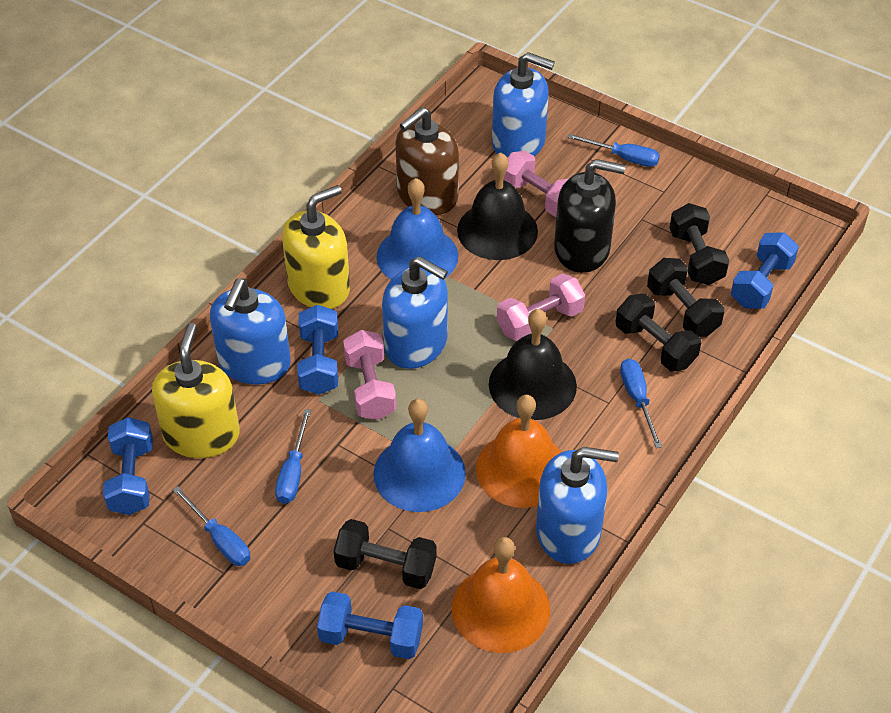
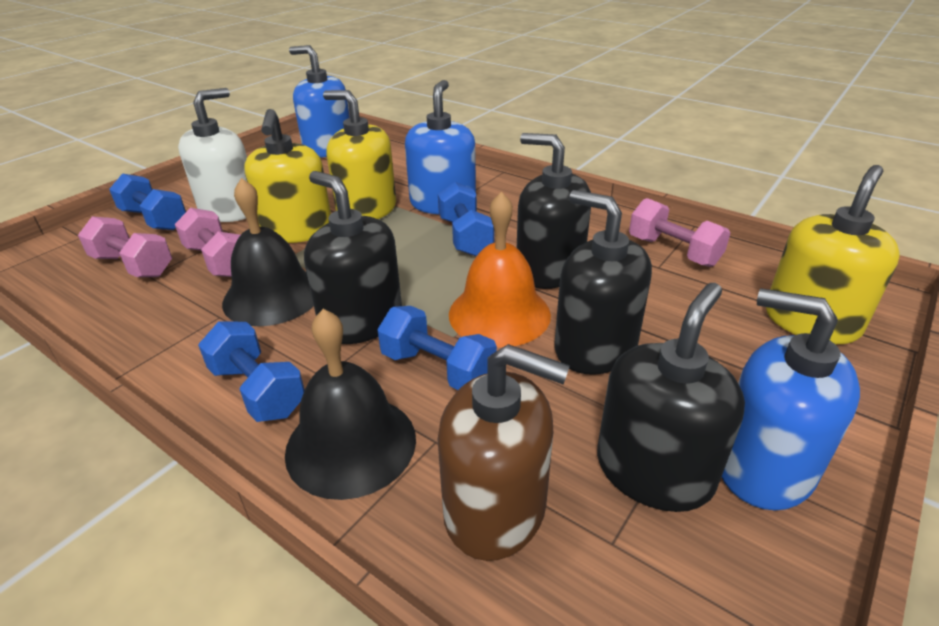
black dumbbell: 4 -> 0
black soap dispenser: 1 -> 4
blue bell: 2 -> 0
blue screwdriver: 4 -> 0
blue soap dispenser: 4 -> 3
orange bell: 2 -> 1
white soap dispenser: 0 -> 1
yellow soap dispenser: 2 -> 3

